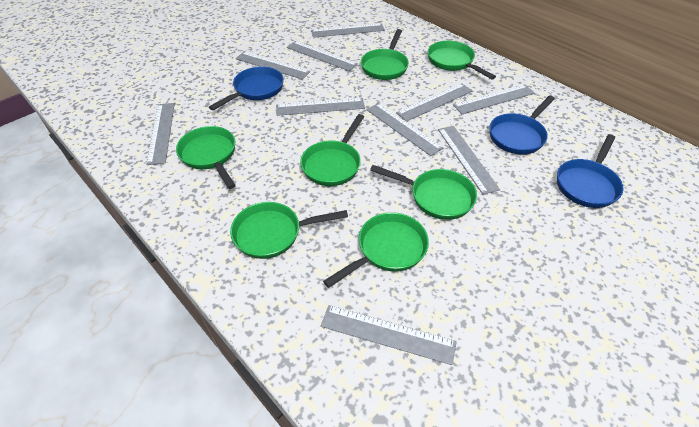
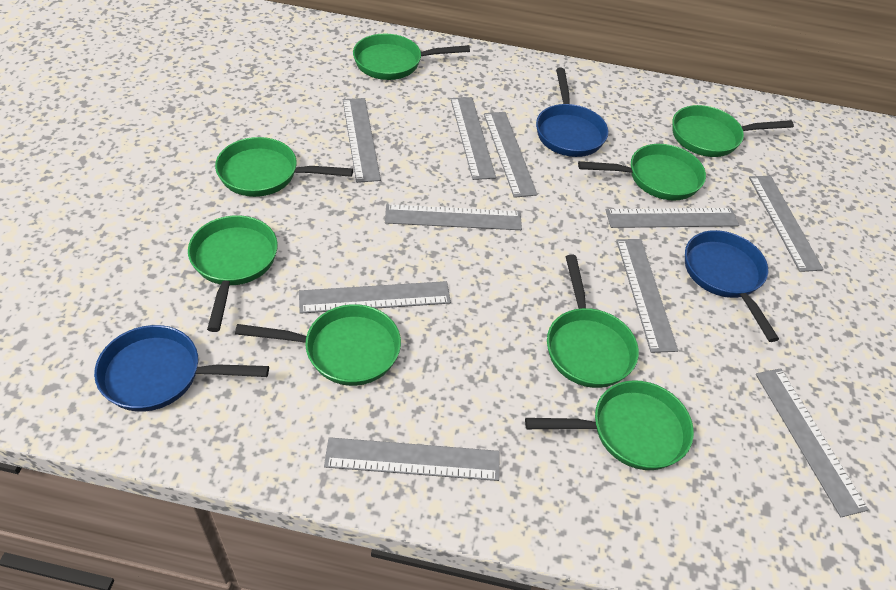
green pan: 7 -> 8

